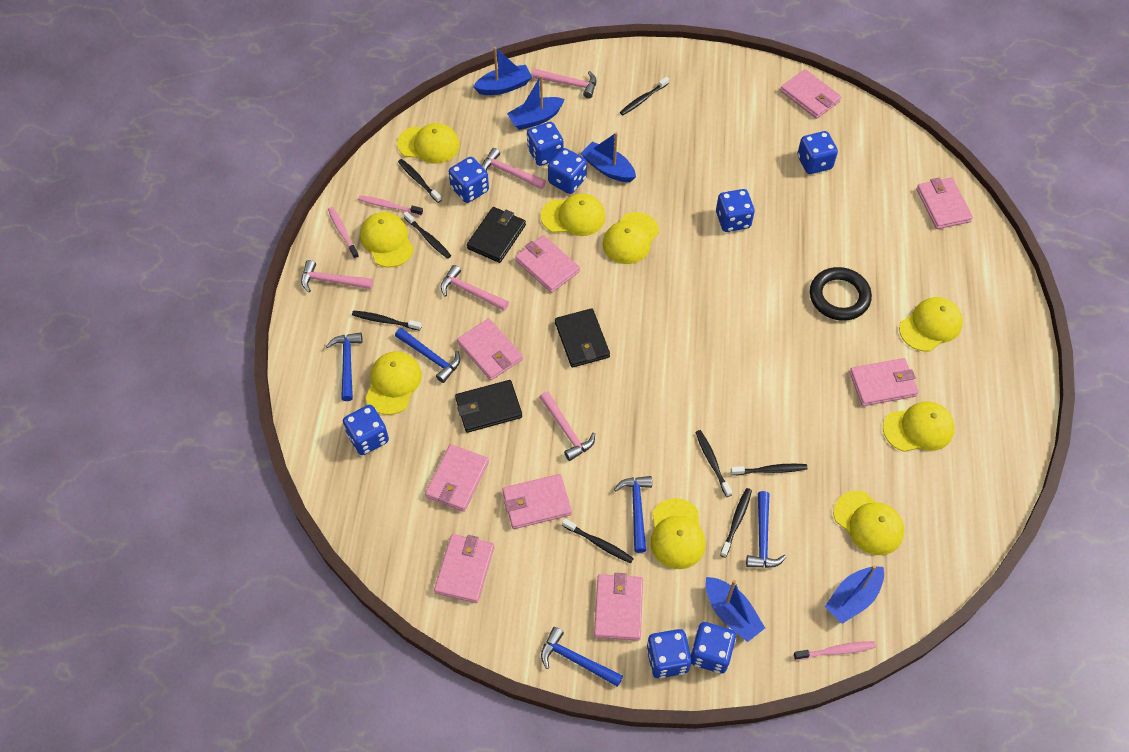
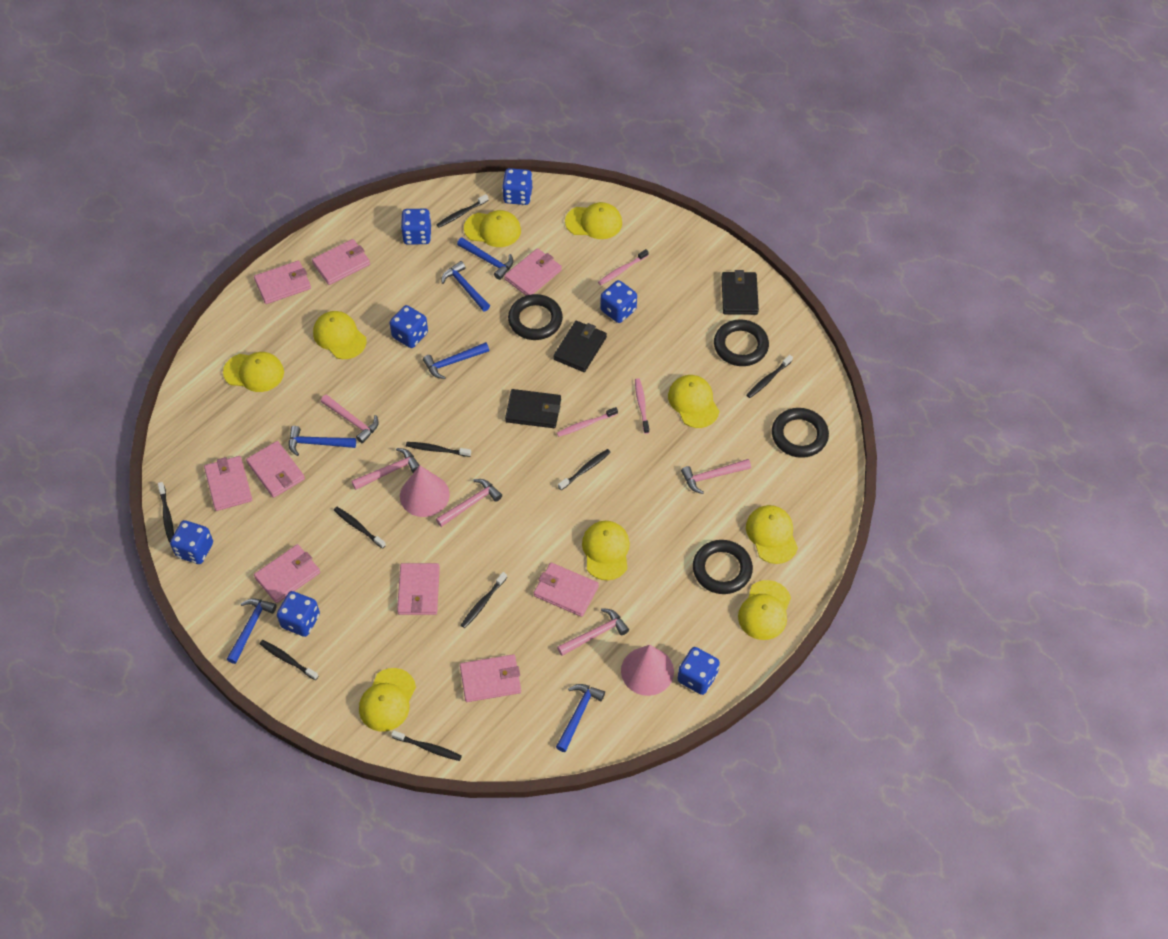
black ring: 1 -> 4
black toothbrush: 8 -> 9
blue boat: 5 -> 0
blue dice: 8 -> 7
blue hammer: 5 -> 6
pink cone: 0 -> 2

